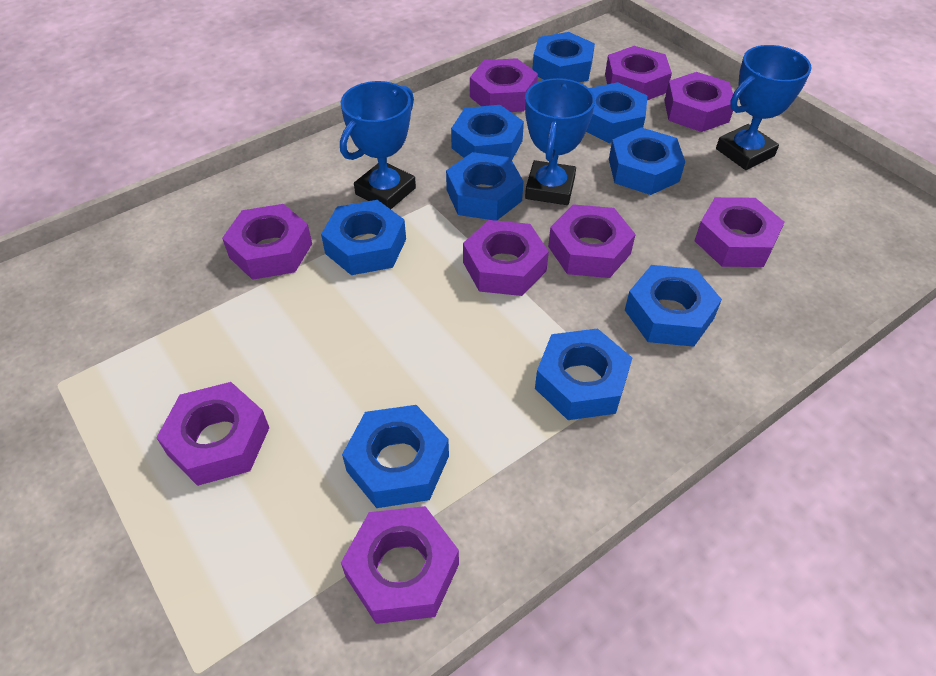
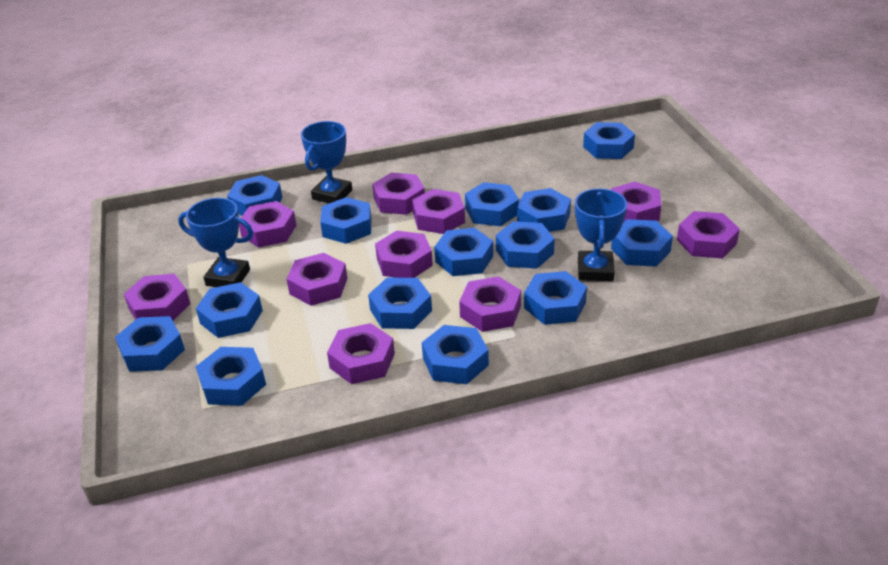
blue nut: 9 -> 14
purple nut: 9 -> 10

